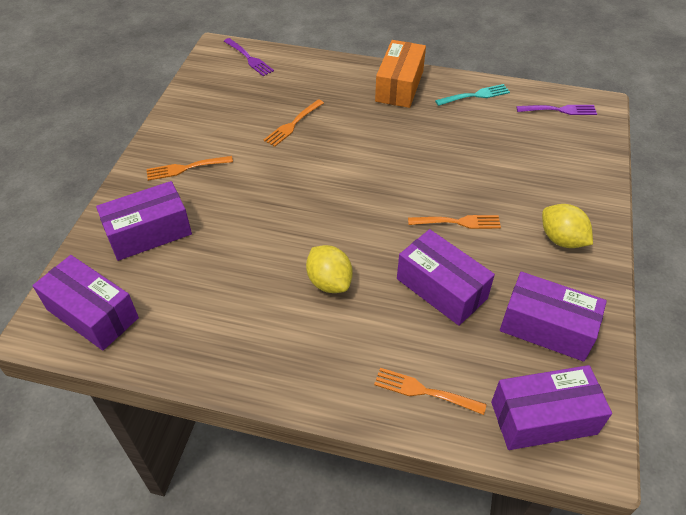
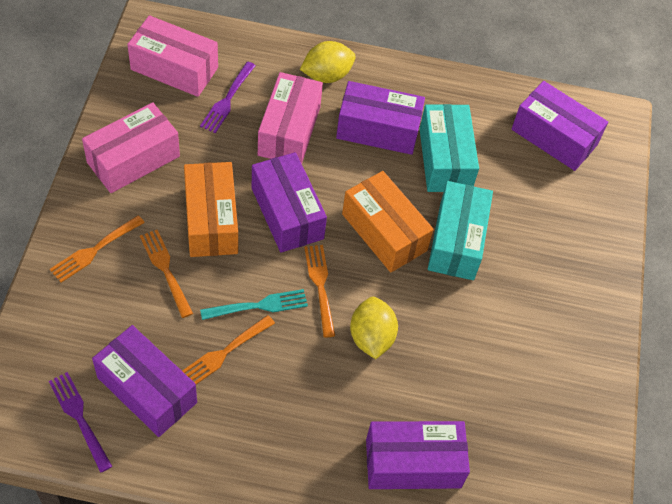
orange box: 1 -> 2
pink box: 0 -> 3
turquoise box: 0 -> 2

